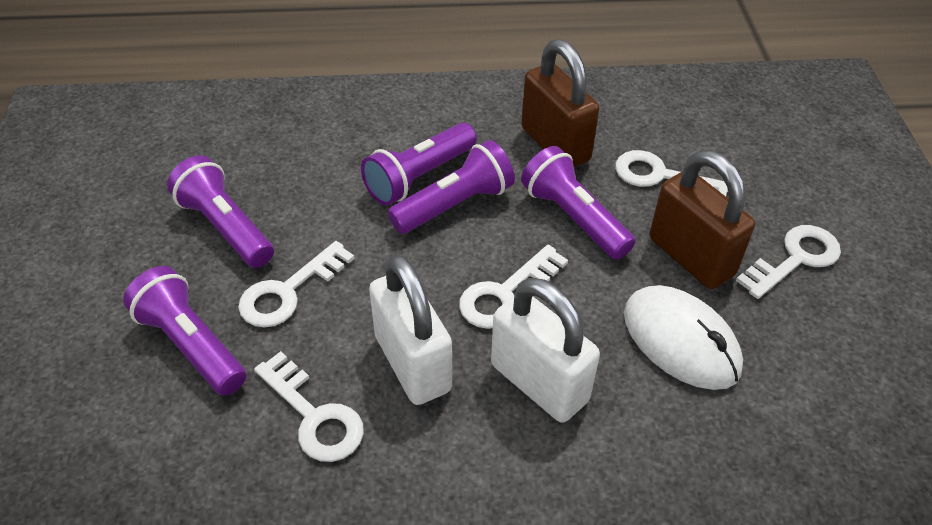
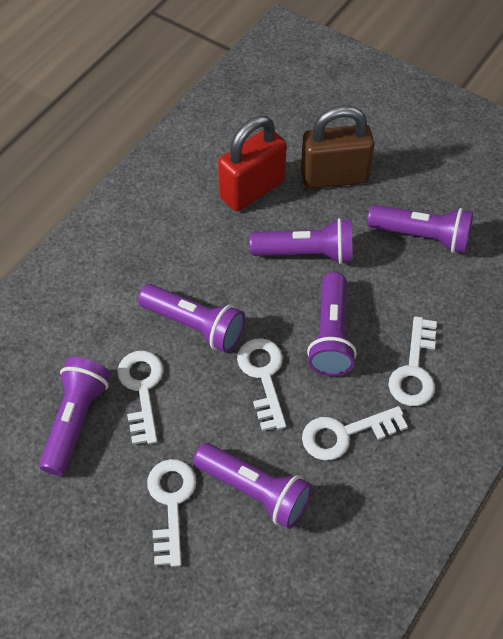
brown padlock: 2 -> 1
purple flashlight: 5 -> 6
red padlock: 0 -> 1
white mouse: 1 -> 0
white padlock: 2 -> 0

